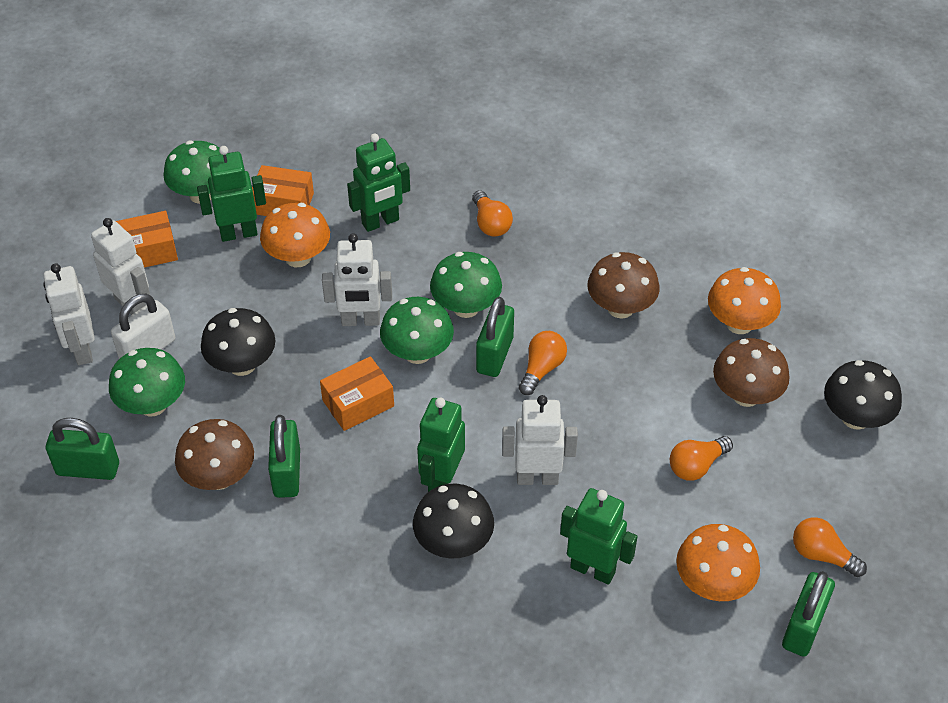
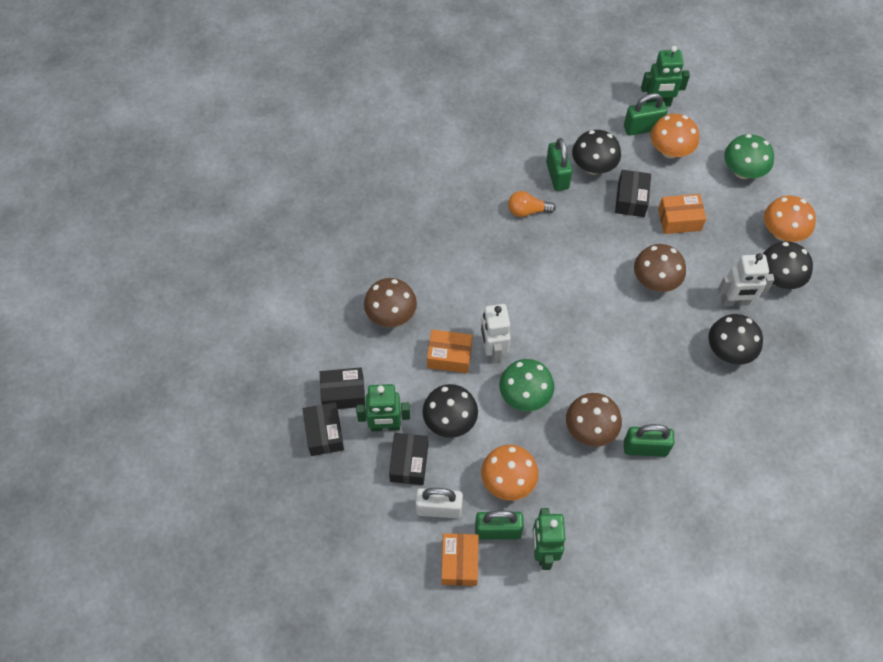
black box: 0 -> 4
black mushroom: 3 -> 4
green mushroom: 4 -> 2
green robot: 4 -> 3
orange light bulb: 4 -> 1
white robot: 4 -> 2

